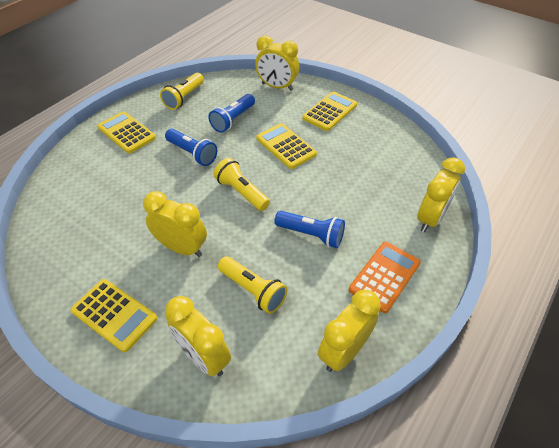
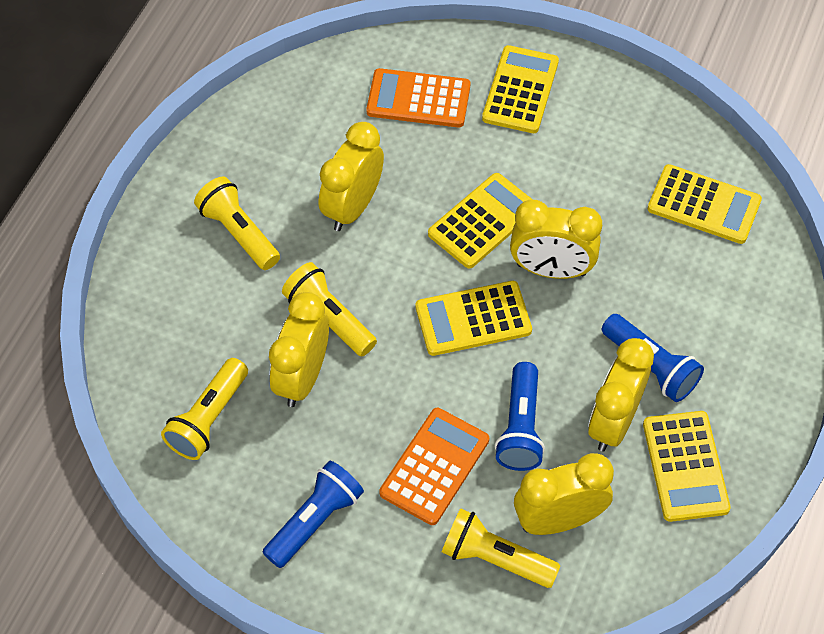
orange calculator: 1 -> 2
yellow calculator: 4 -> 5
yellow flashlight: 3 -> 4

